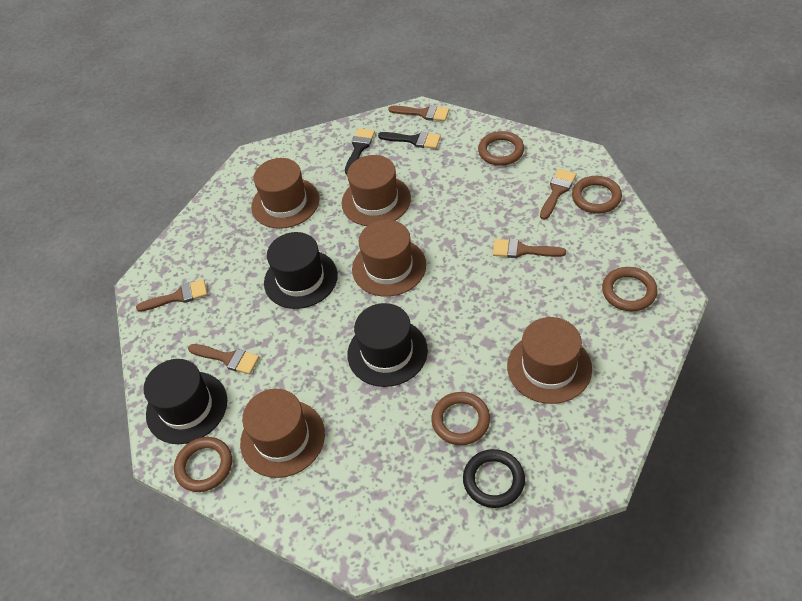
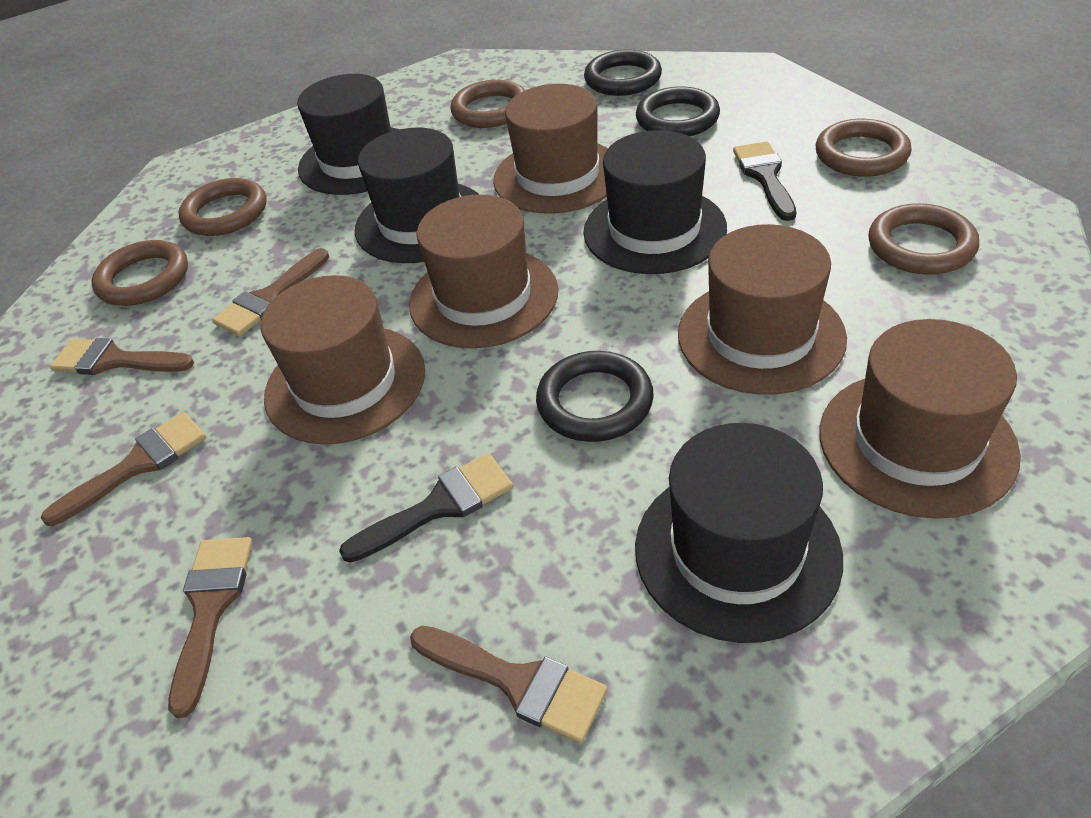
black hat: 3 -> 4
black ring: 1 -> 3

